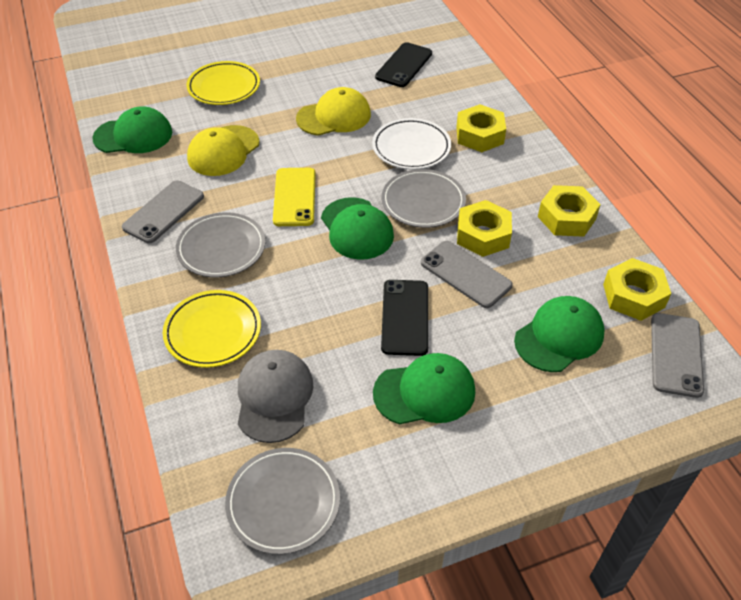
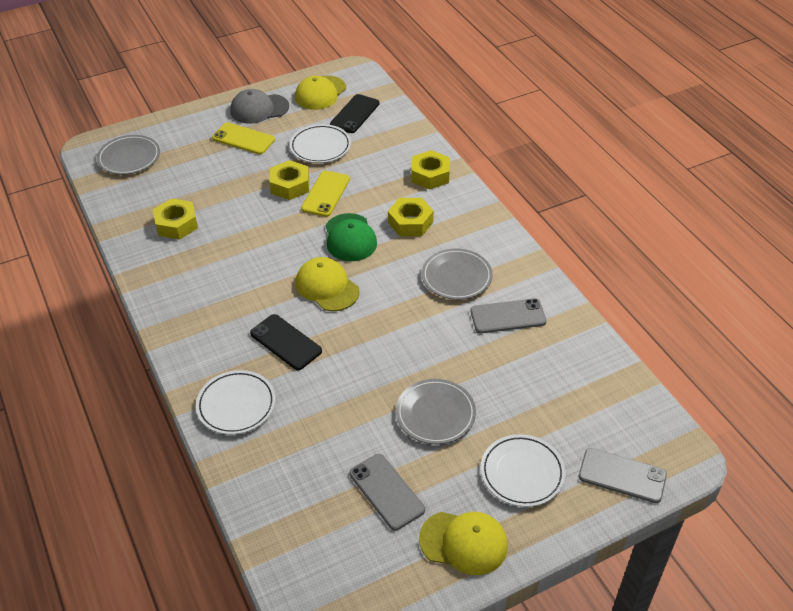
green cap: 4 -> 1
white plate: 1 -> 3
yellow cap: 2 -> 3
yellow phone: 1 -> 2
yellow plate: 2 -> 0

